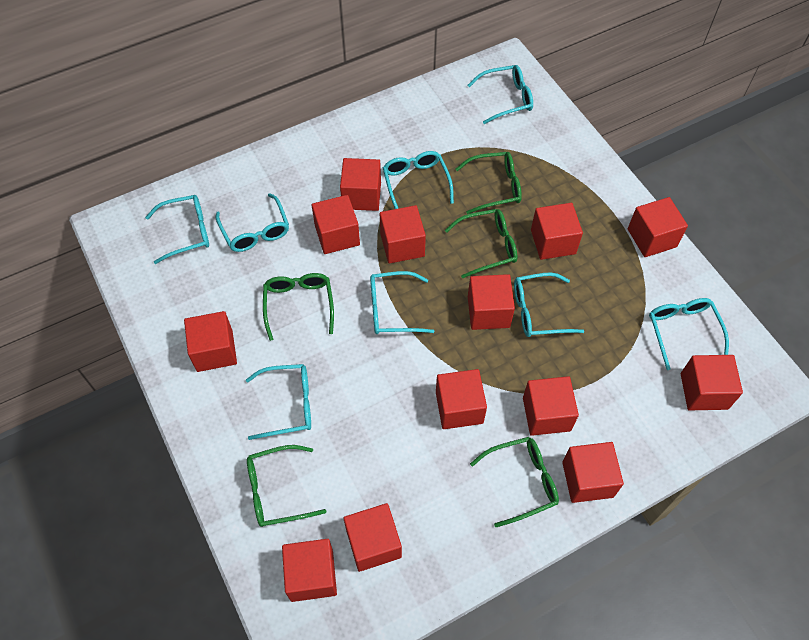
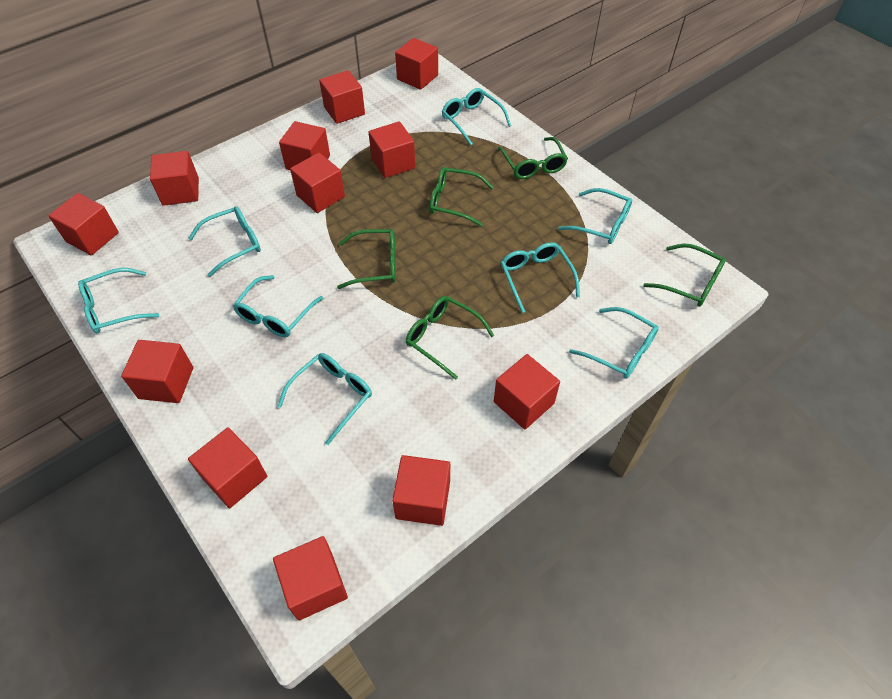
red cube: 13 -> 12

